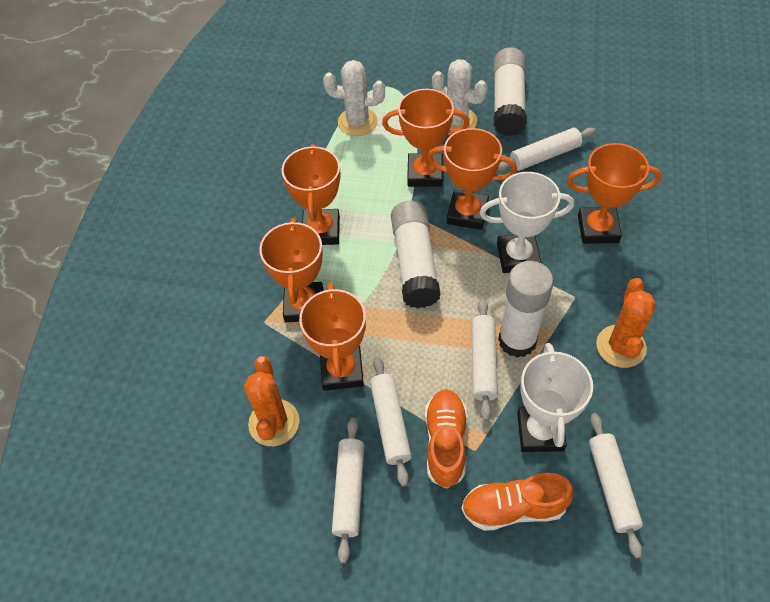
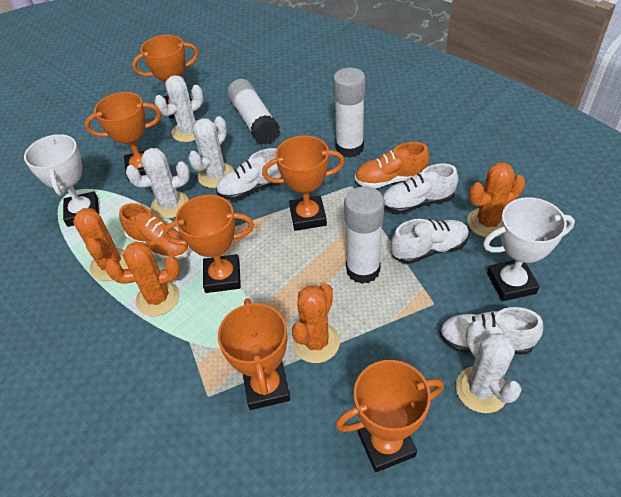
orange cactus: 2 -> 4
white cactus: 2 -> 4
white rolling pin: 5 -> 0
white shoe: 0 -> 4

